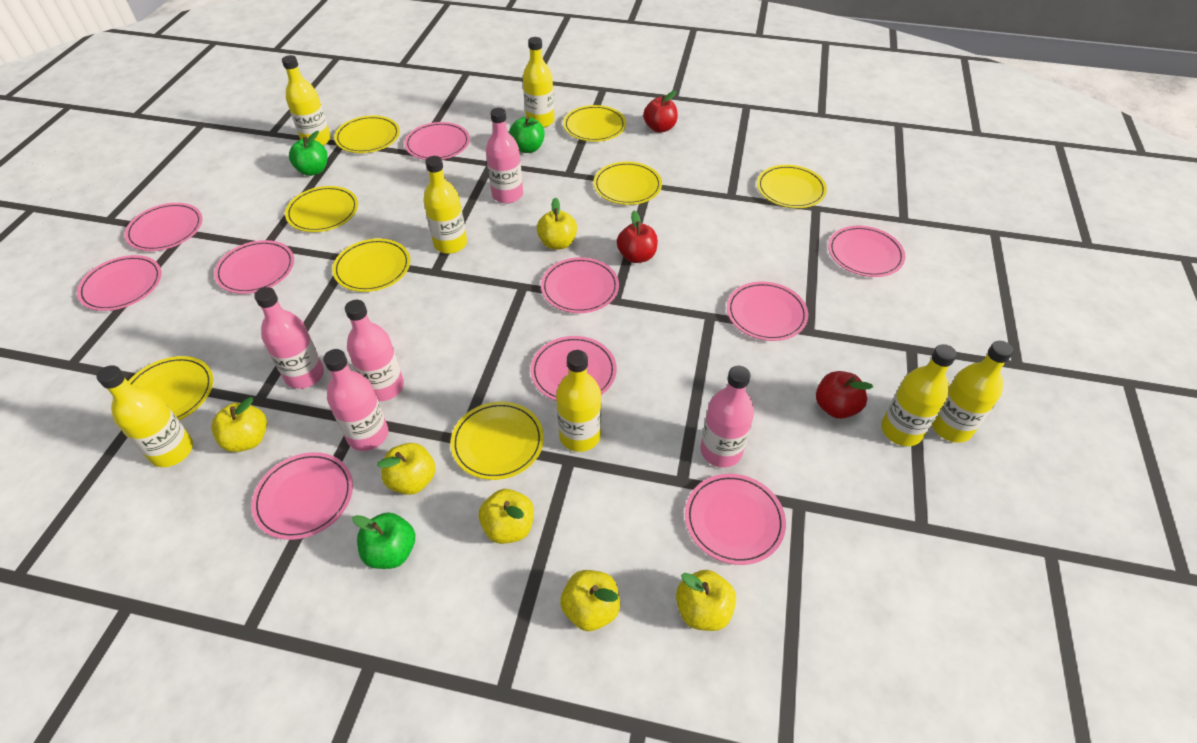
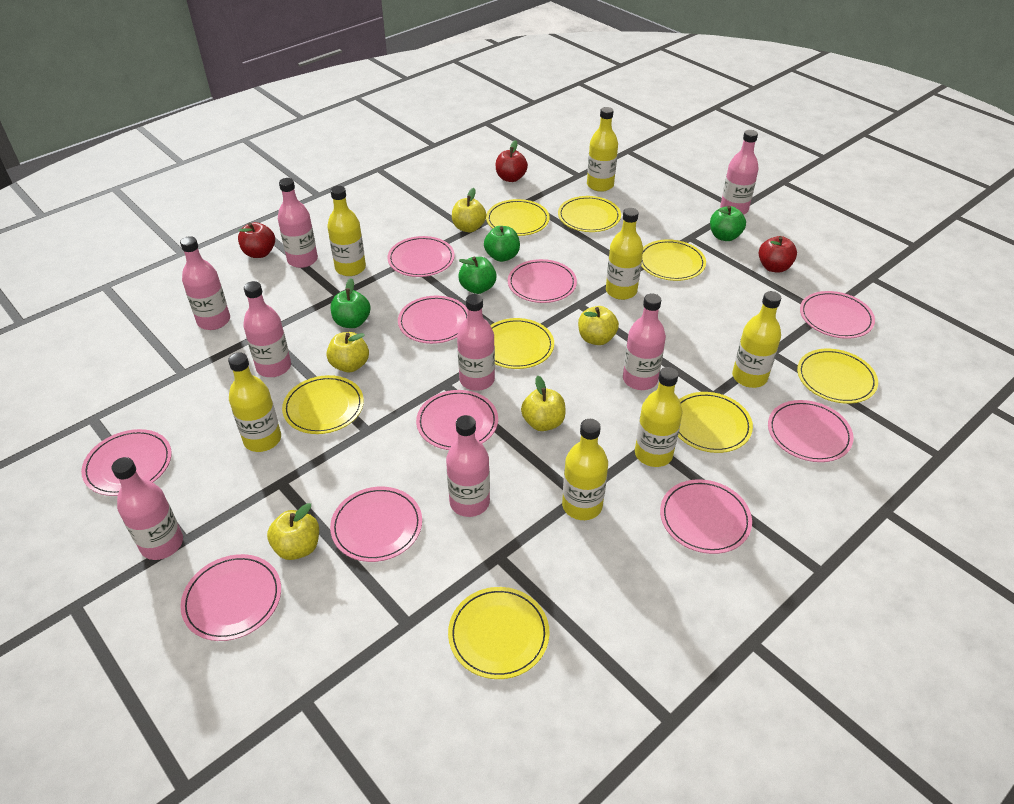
green apple: 3 -> 4
pink bottle: 5 -> 8
yellow apple: 6 -> 5

